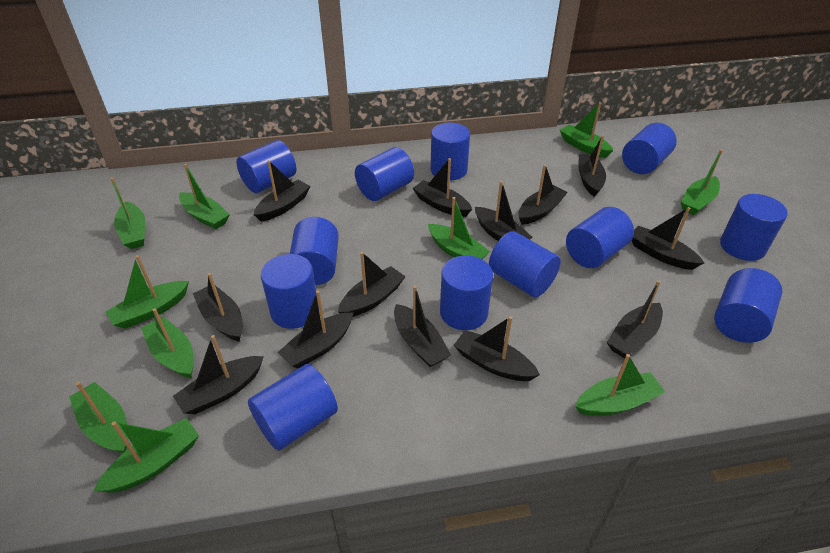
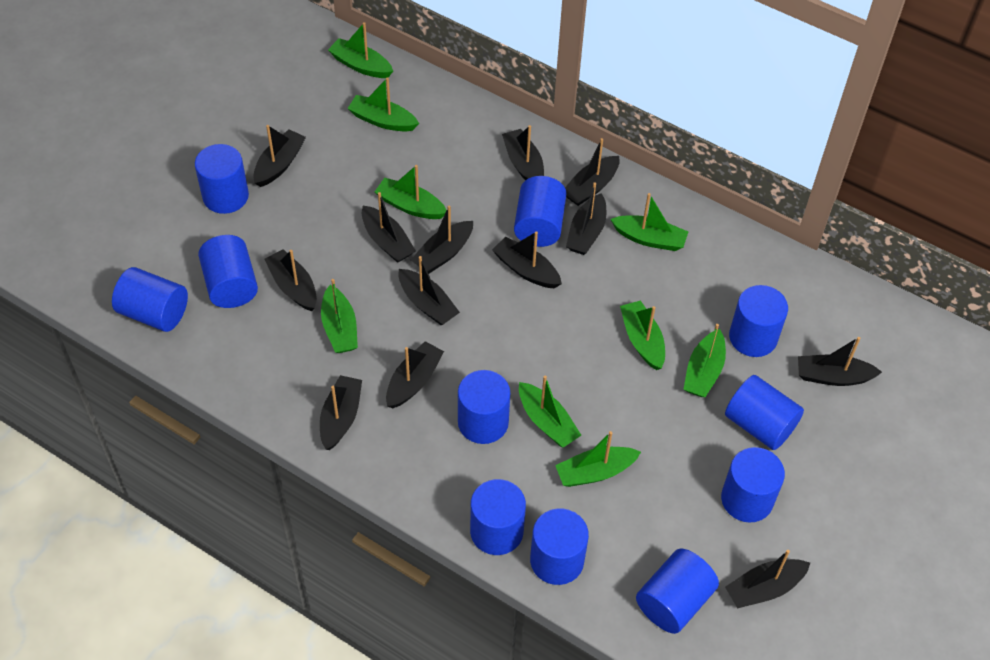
blue cylinder: 12 -> 11
green boat: 10 -> 9

